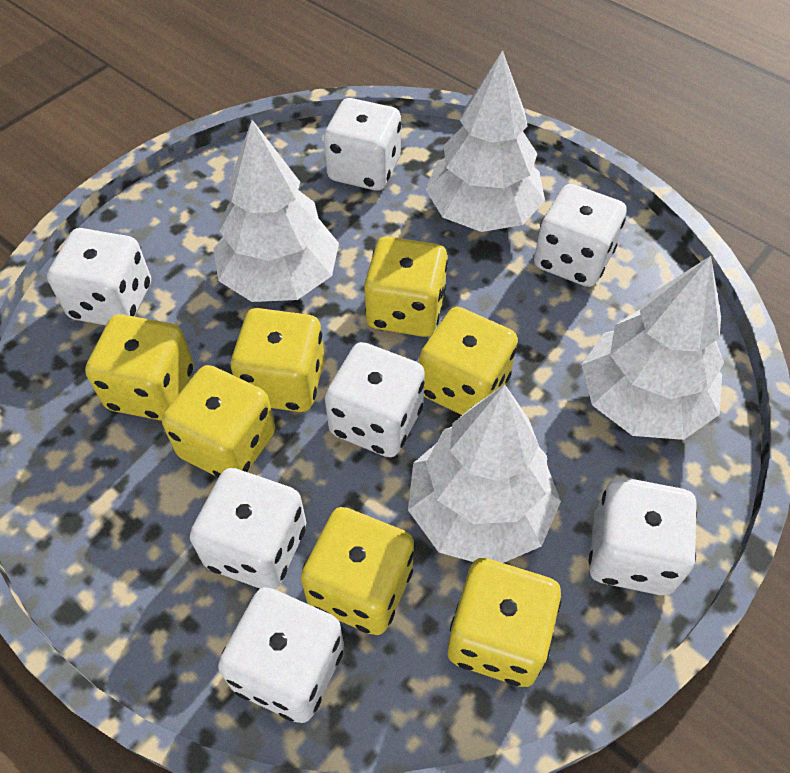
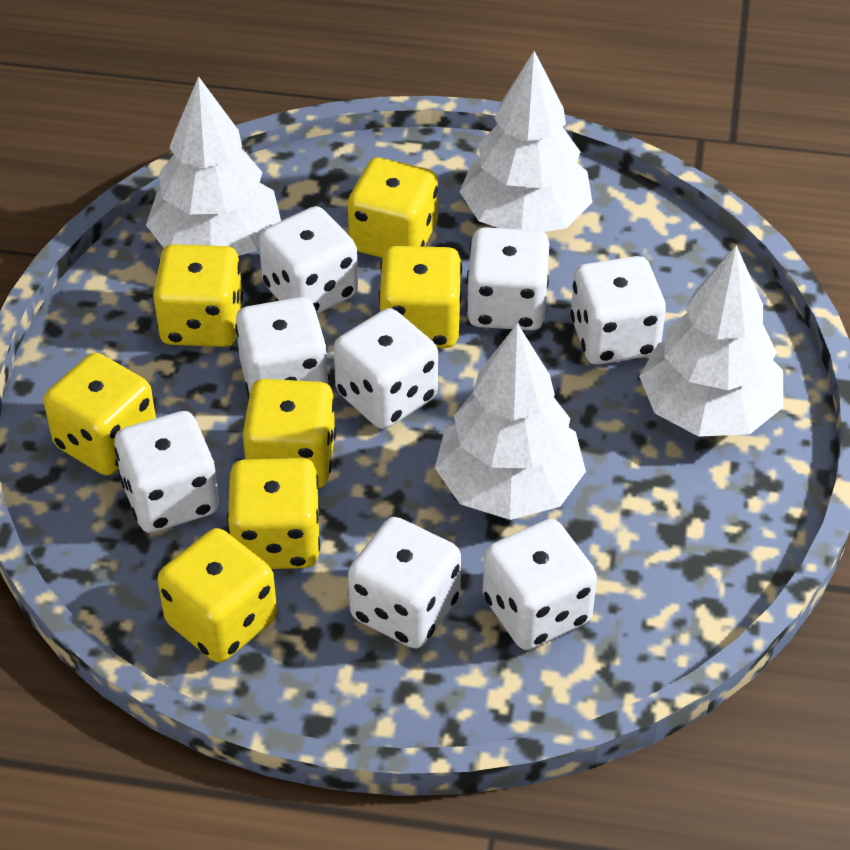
white dice: 7 -> 8

